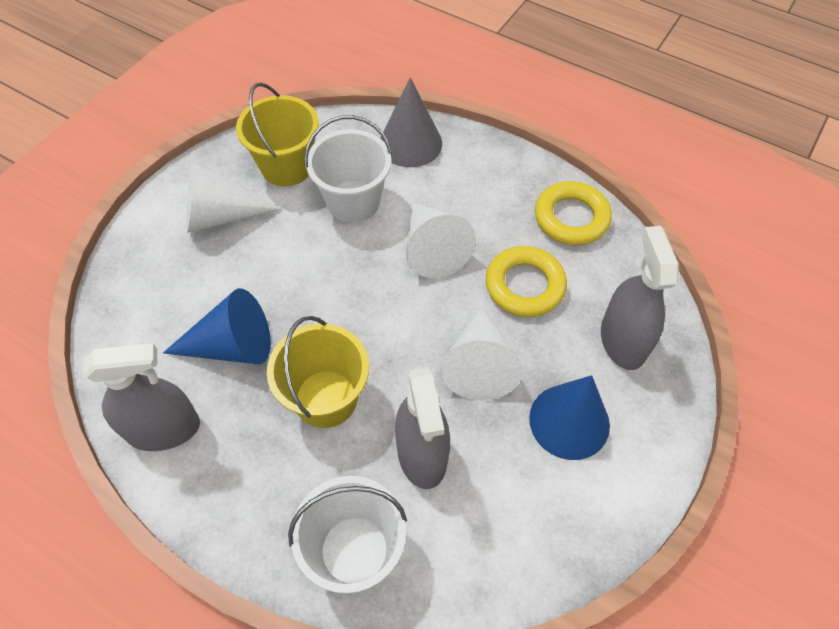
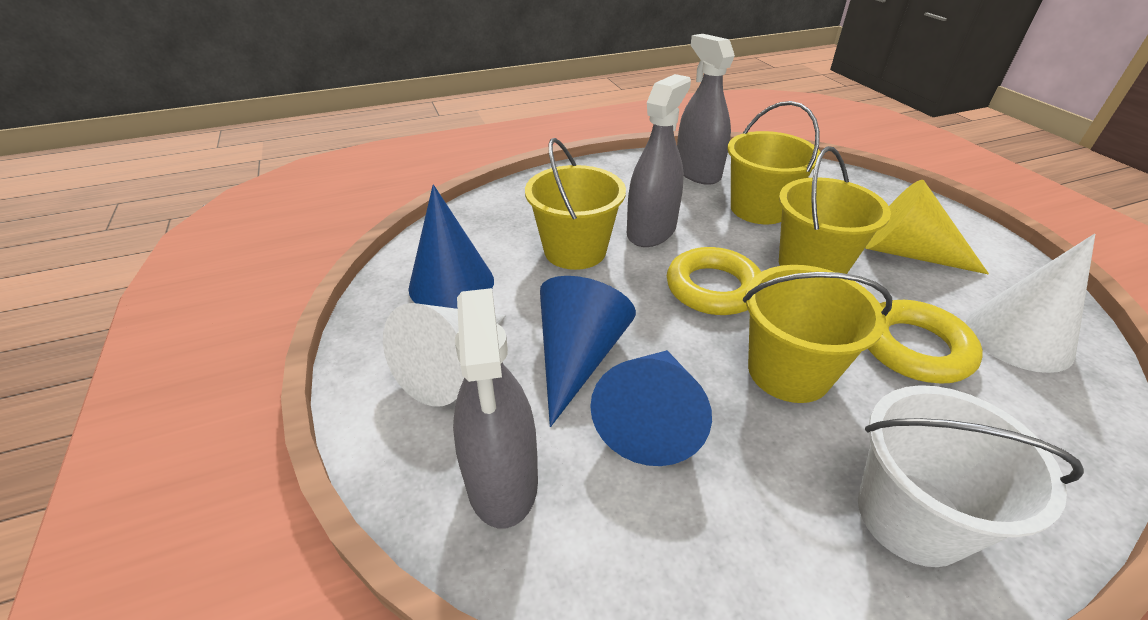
blue cone: 2 -> 3
grey cone: 1 -> 0
white bucket: 2 -> 1
white cone: 3 -> 2
yellow bucket: 2 -> 4
yellow cone: 0 -> 1

